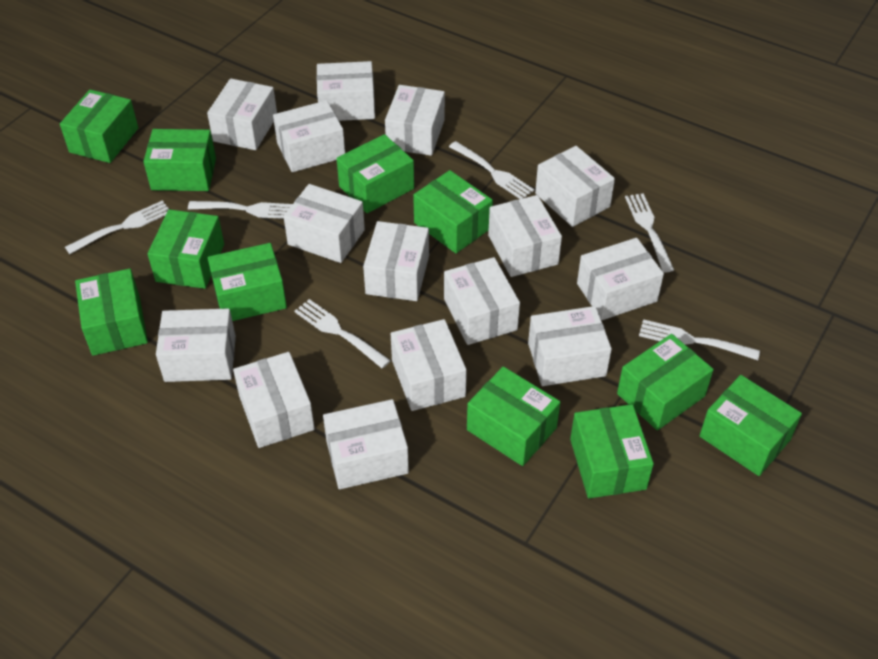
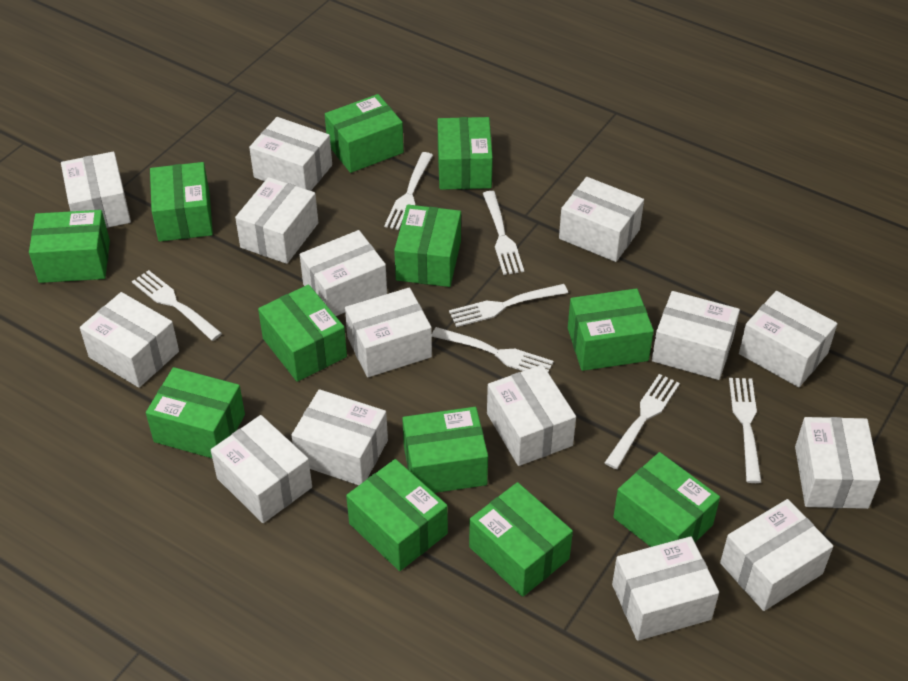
green box: 11 -> 12
white fork: 6 -> 7

